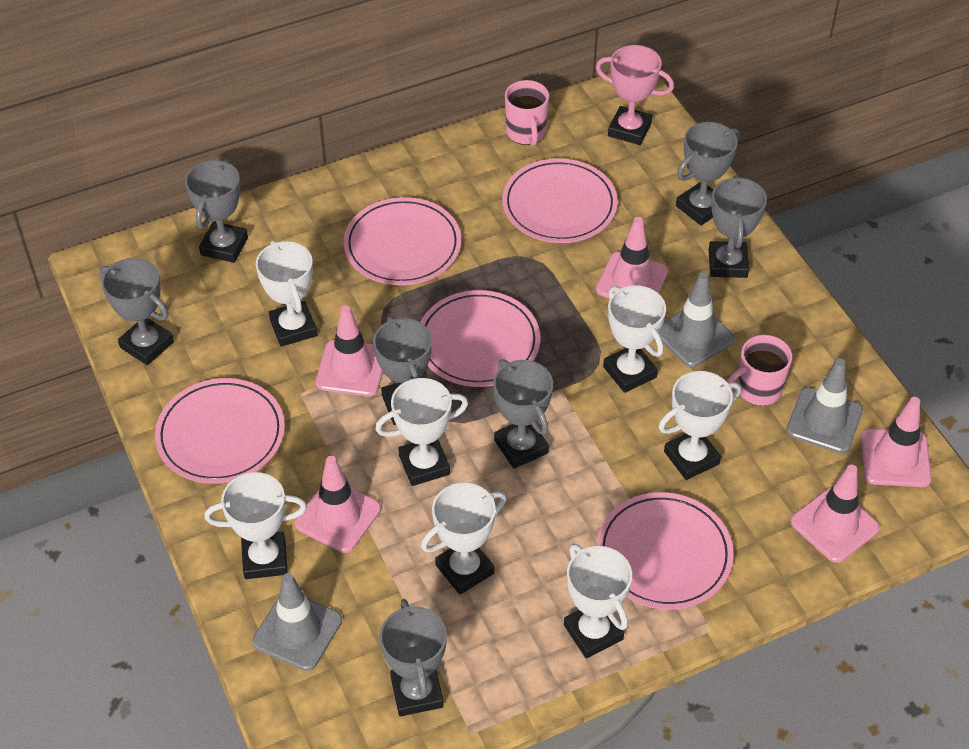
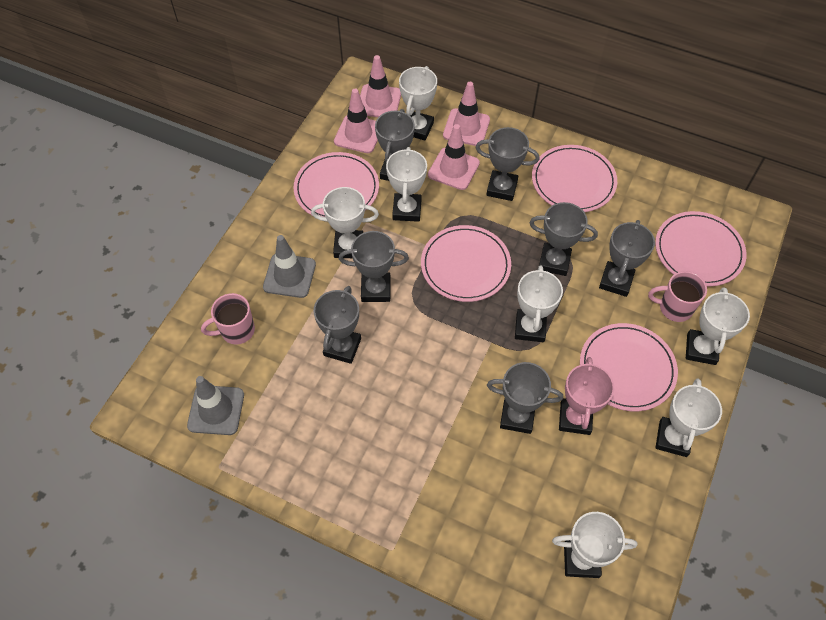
grey traffic cone: 3 -> 2
pink traffic cone: 5 -> 4

